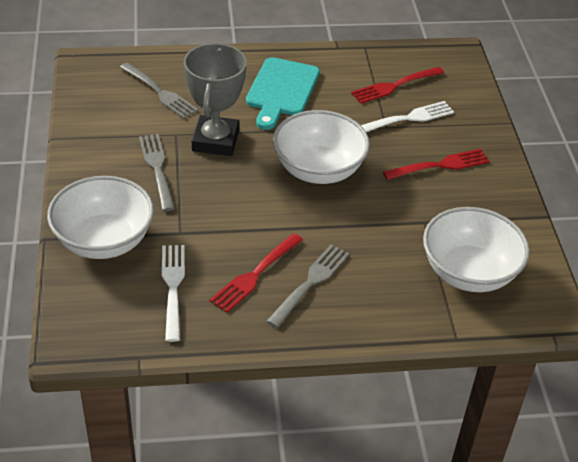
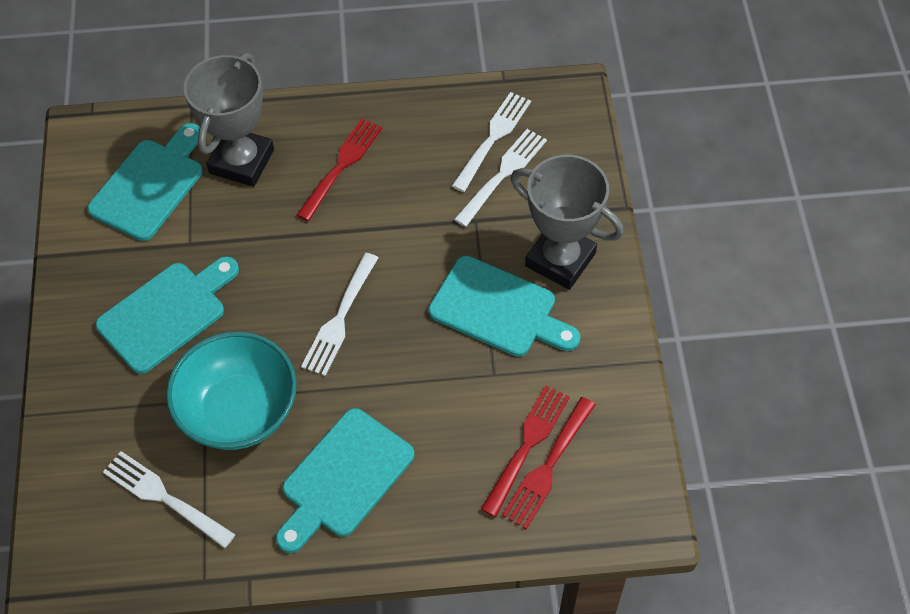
grey fork: 3 -> 0
grey trophy: 1 -> 2
turquoise bowl: 0 -> 1
turquoise cutting board: 1 -> 4
white bowl: 3 -> 0
white fork: 2 -> 4

